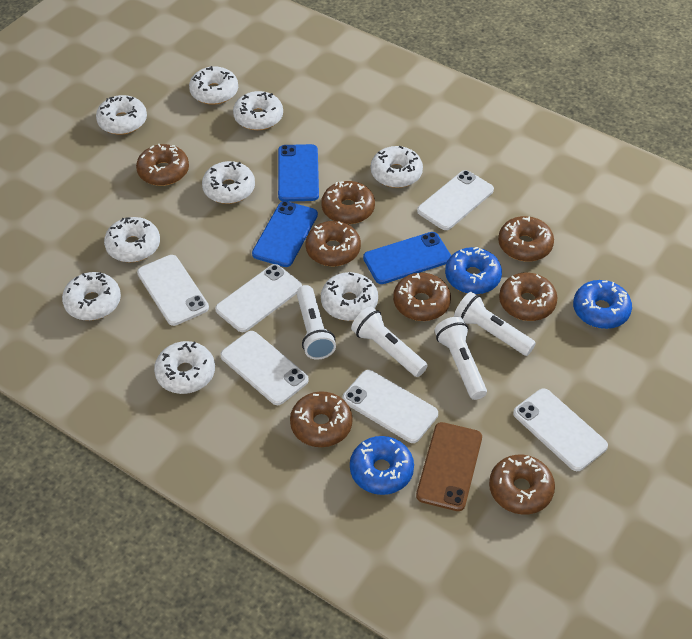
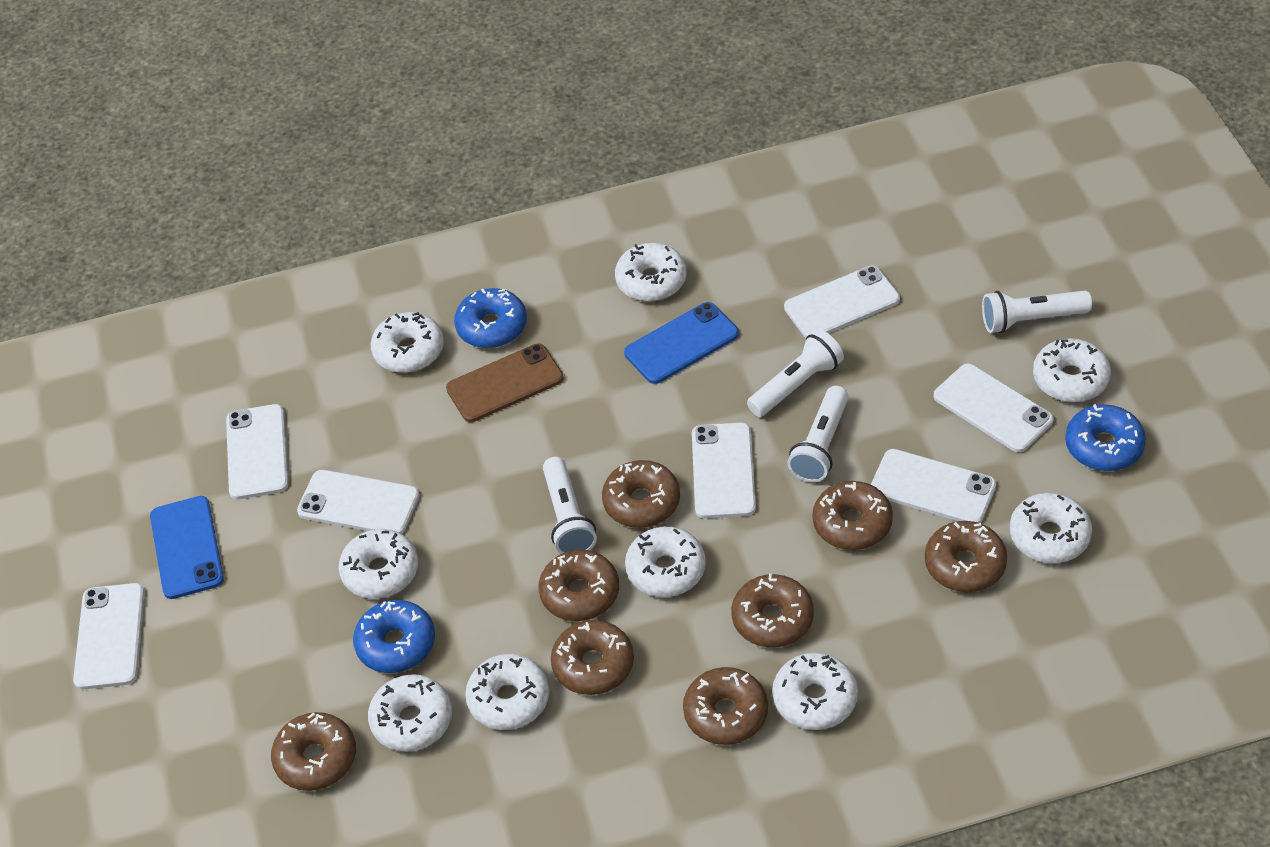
blue phone: 3 -> 2
white phone: 6 -> 7

